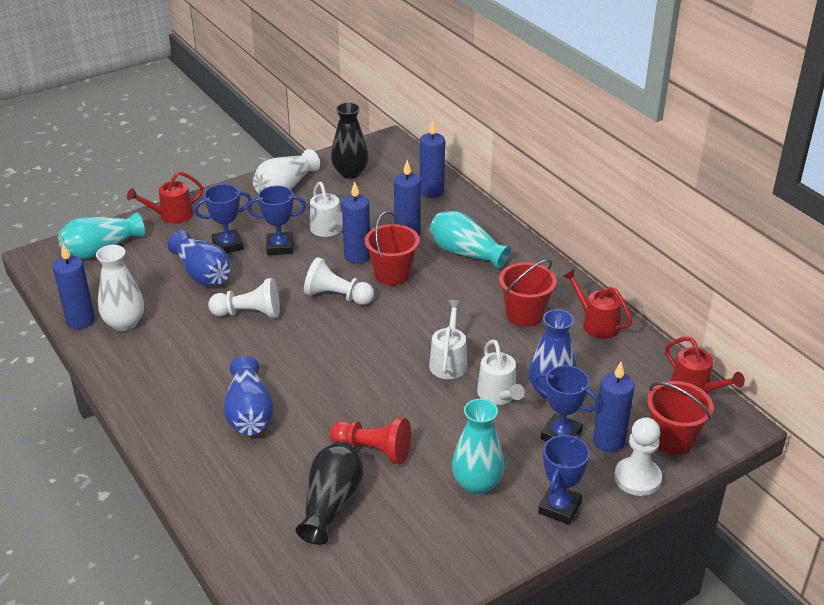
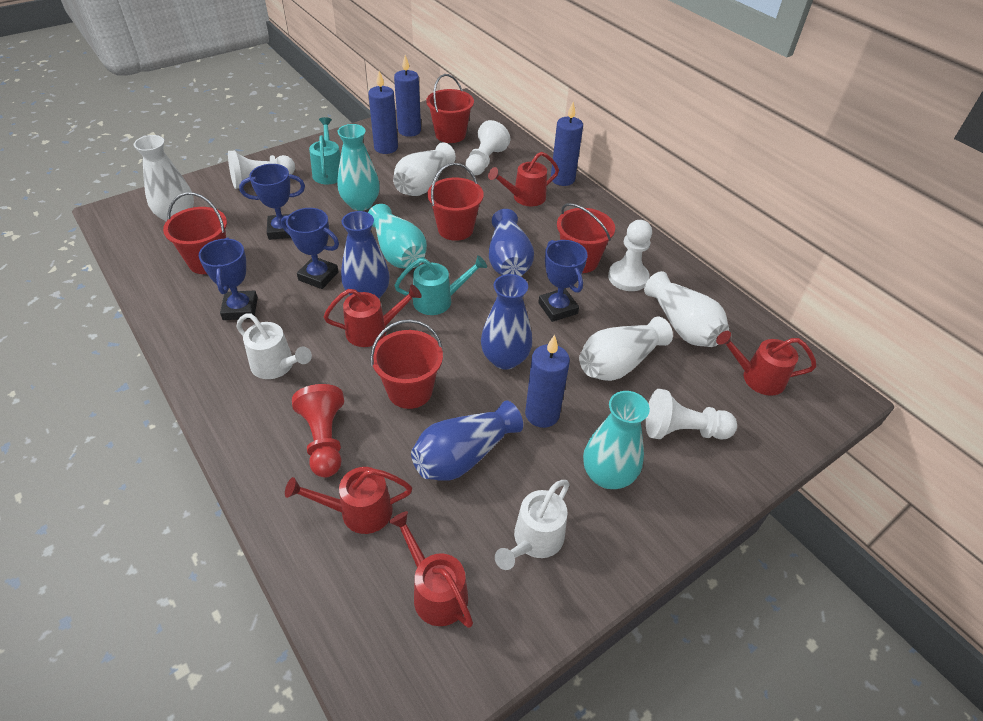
black vase: 2 -> 0
blue candle: 5 -> 4
blue vase: 3 -> 4
red bucket: 3 -> 5
red watering can: 3 -> 5
turquoise watering can: 0 -> 2
white pawn: 3 -> 4
white vase: 2 -> 4
white watering can: 3 -> 2

